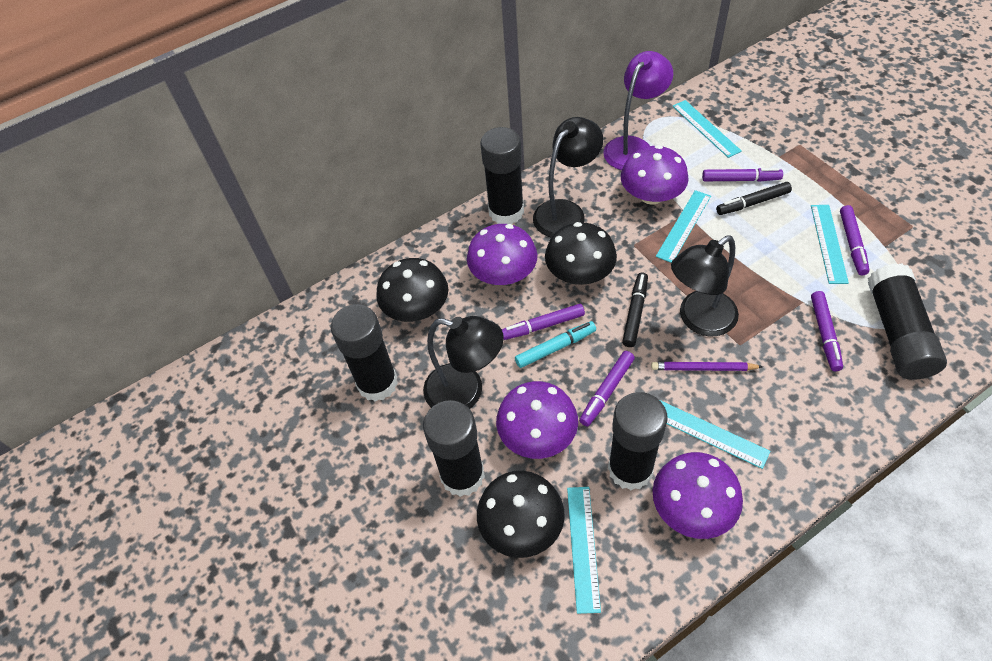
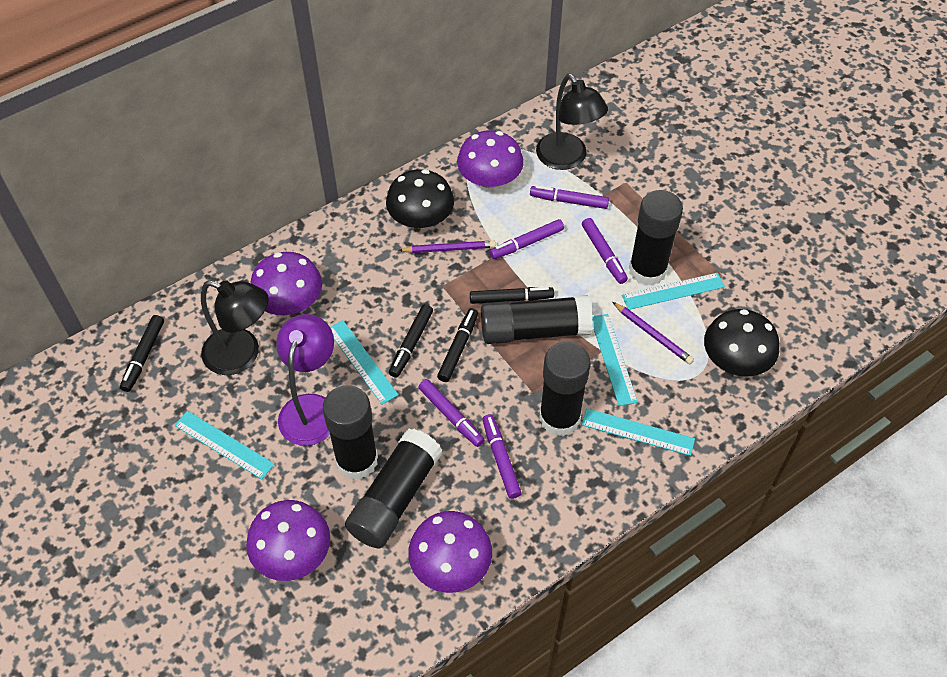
black lamp: 3 -> 2
black marker: 2 -> 4
black mushroom: 3 -> 2
purple pencil: 1 -> 2
turquoise marker: 1 -> 0

